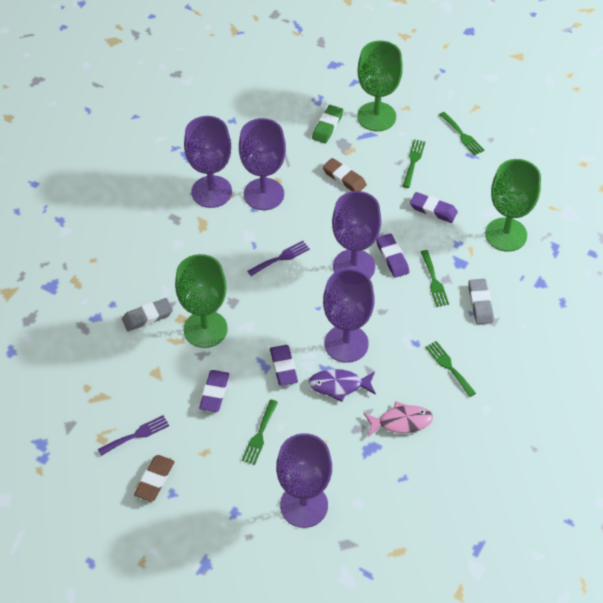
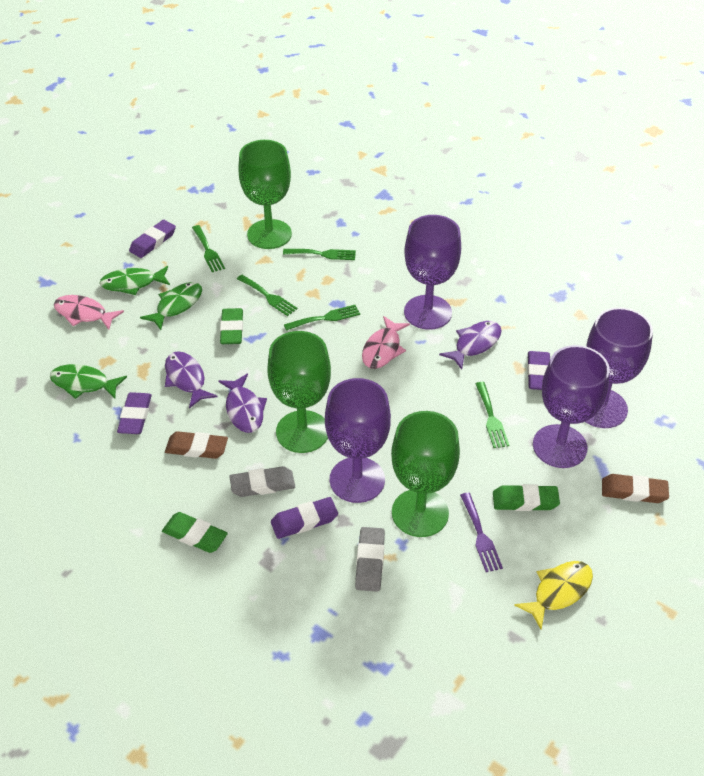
green eraser: 1 -> 3
green fish: 0 -> 3
pink fish: 1 -> 2
purple fish: 1 -> 3
purple fork: 2 -> 1
purple goblet: 5 -> 4
yellow fish: 0 -> 1

